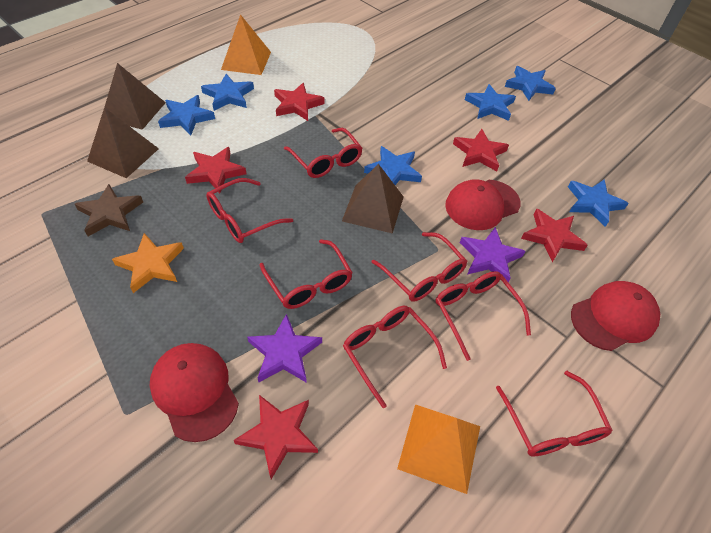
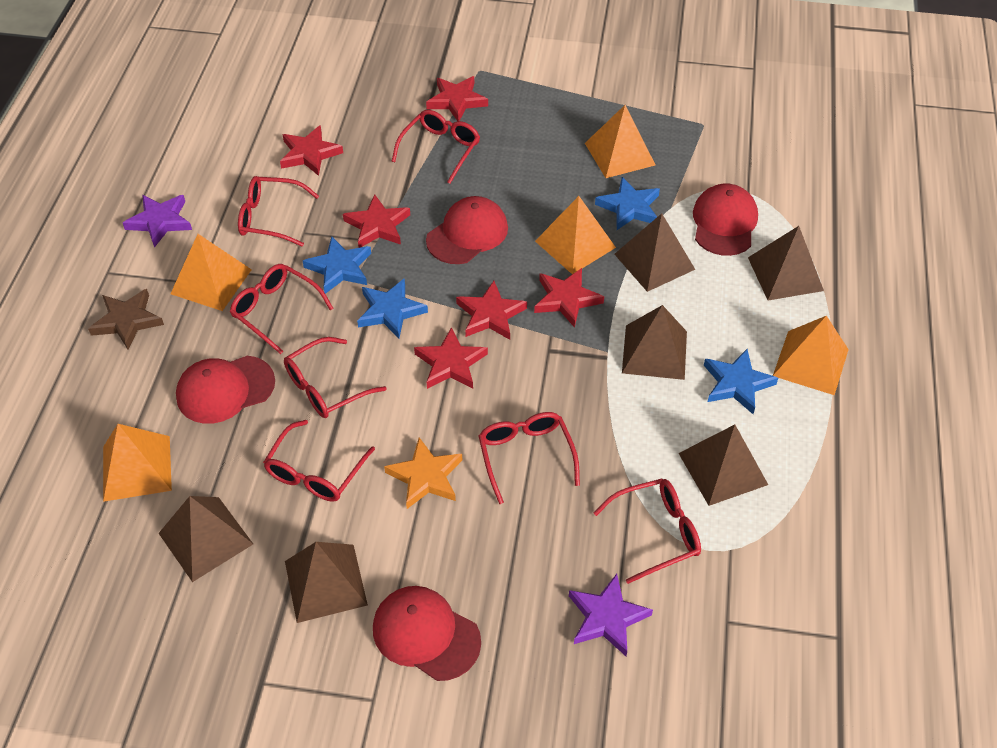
blue star: 6 -> 4
brown pyramid: 3 -> 6
orange pyramid: 2 -> 5
red cap: 3 -> 4
red star: 5 -> 6

